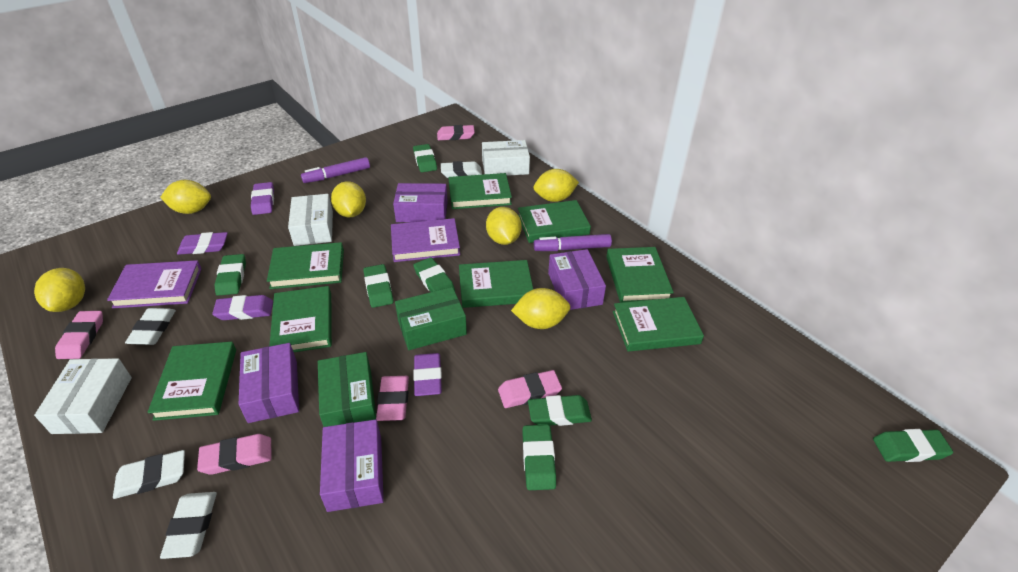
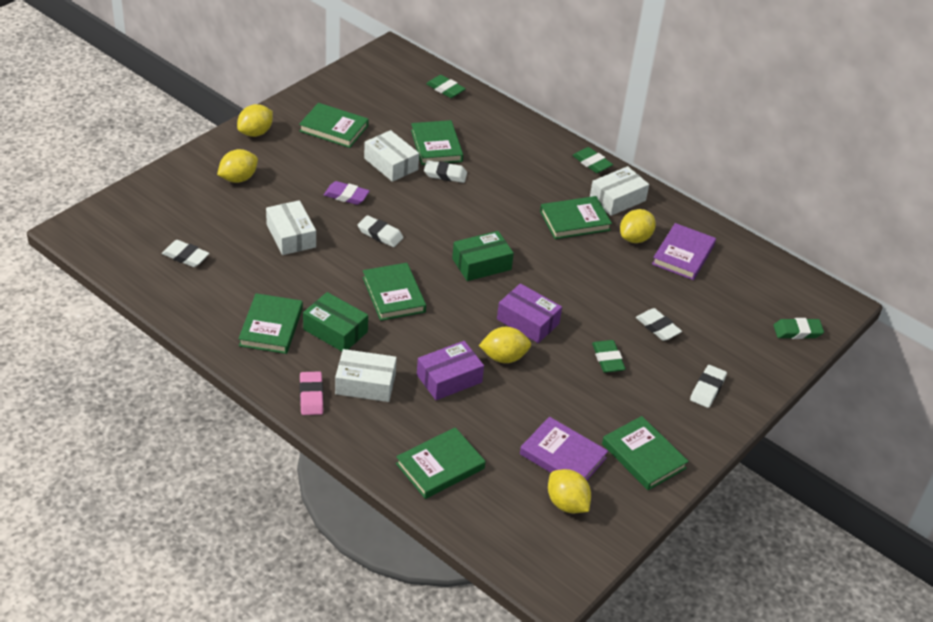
green book: 8 -> 7
green eraser: 7 -> 4
pink eraser: 5 -> 1
purple box: 4 -> 2
purple eraser: 4 -> 1
purple marker: 2 -> 0
white box: 3 -> 4
white eraser: 4 -> 5
yellow lemon: 6 -> 5

